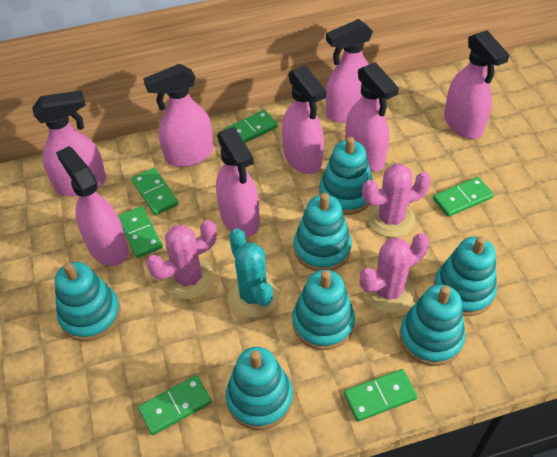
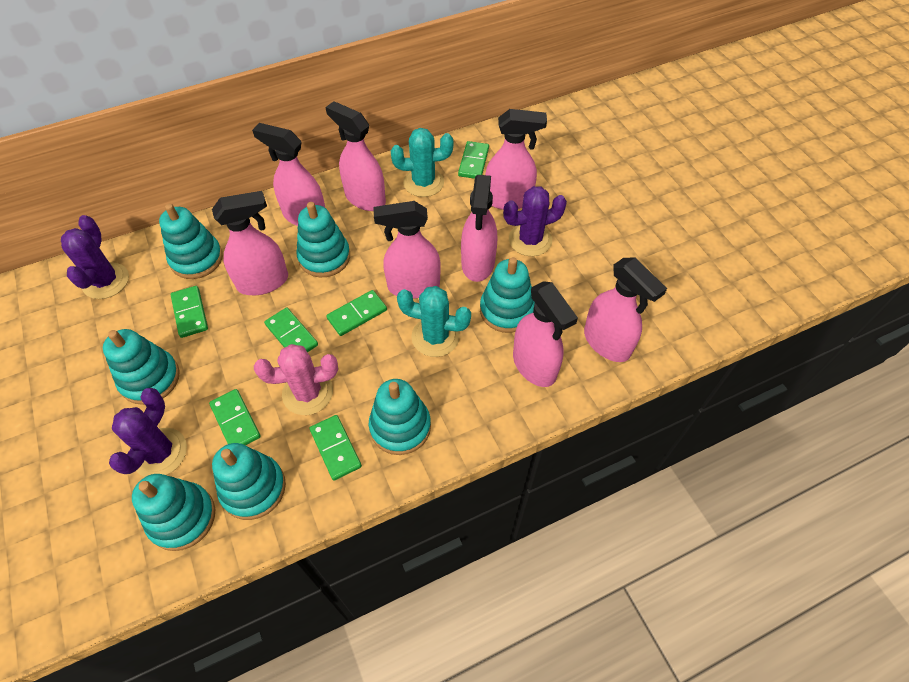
pink cactus: 3 -> 1
purple cactus: 0 -> 3
turquoise cactus: 1 -> 2

